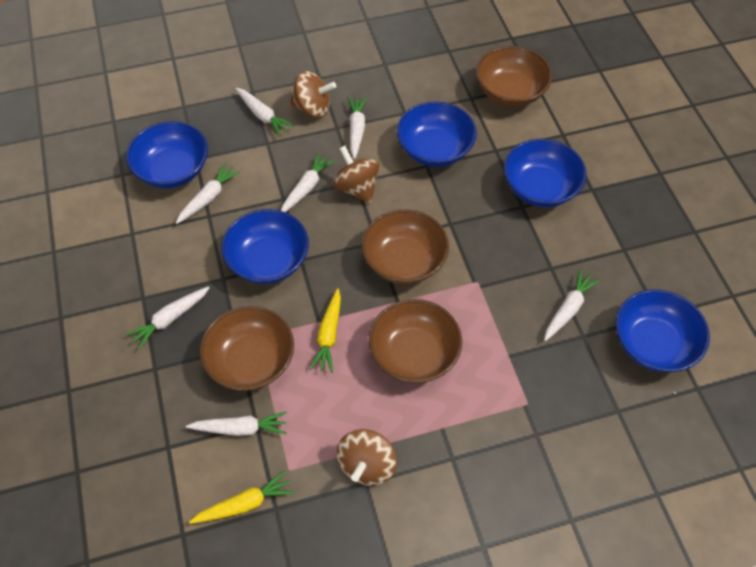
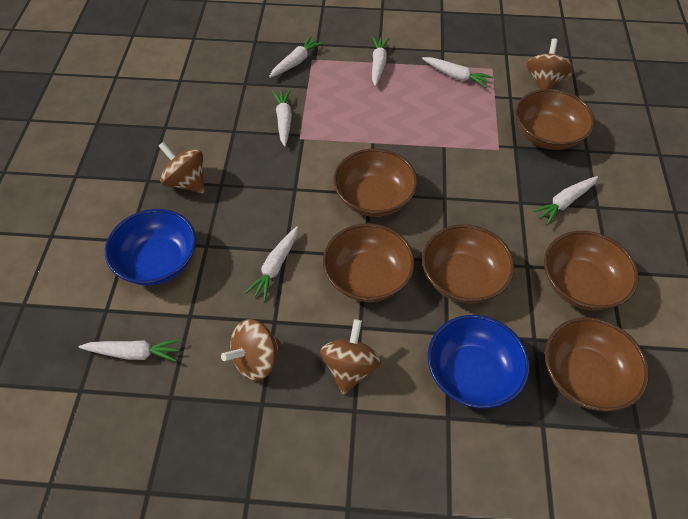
blue bowl: 5 -> 2
brown bowl: 4 -> 6
brown spinning top: 3 -> 4
yellow carrot: 2 -> 0

